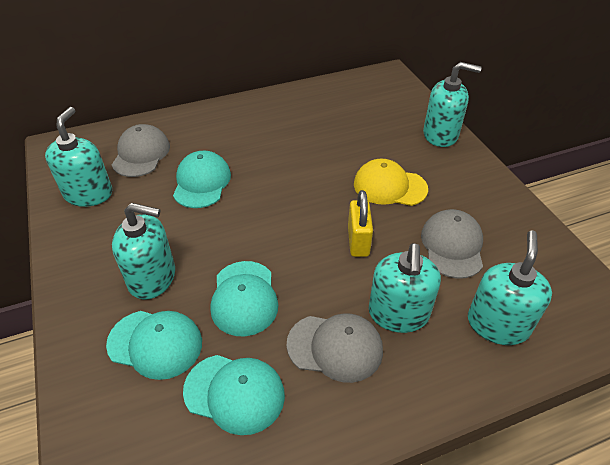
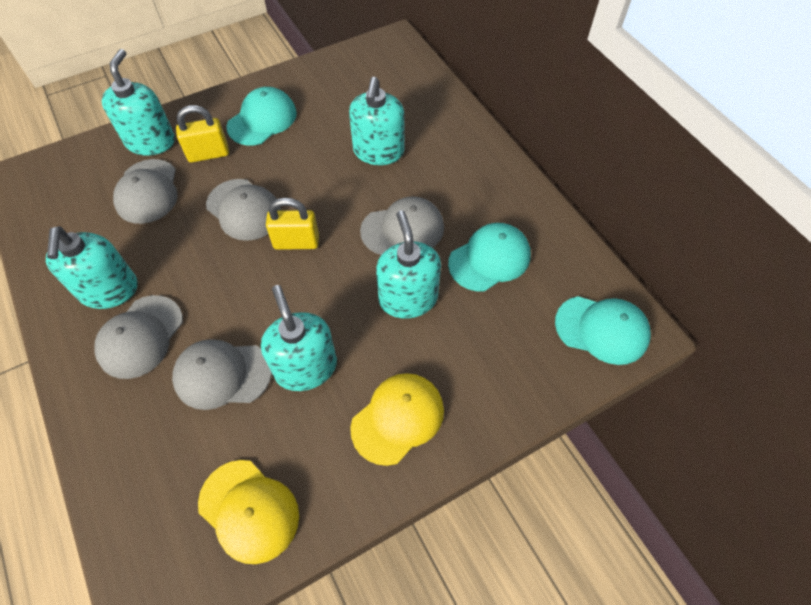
grey cap: 3 -> 5
turquoise cap: 4 -> 3
yellow cap: 1 -> 2
yellow padlock: 1 -> 2

